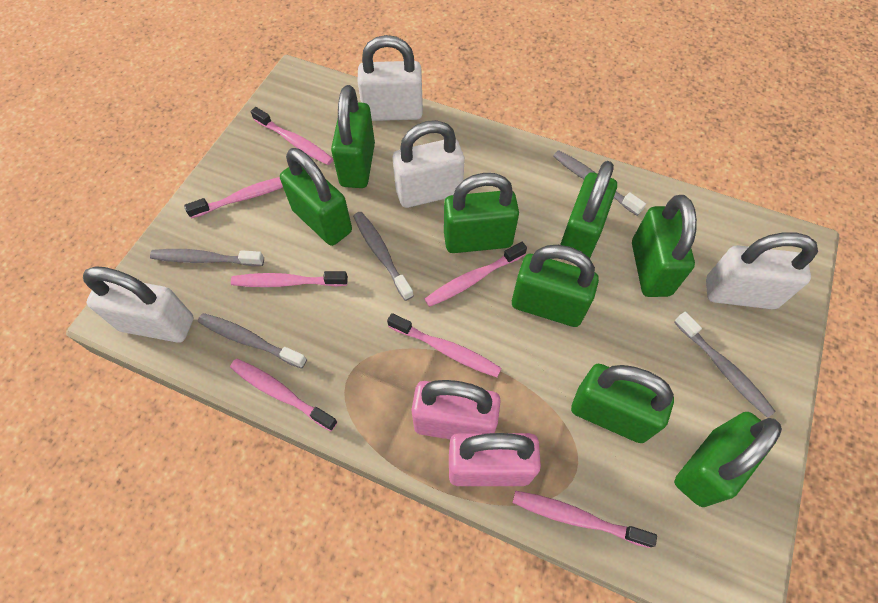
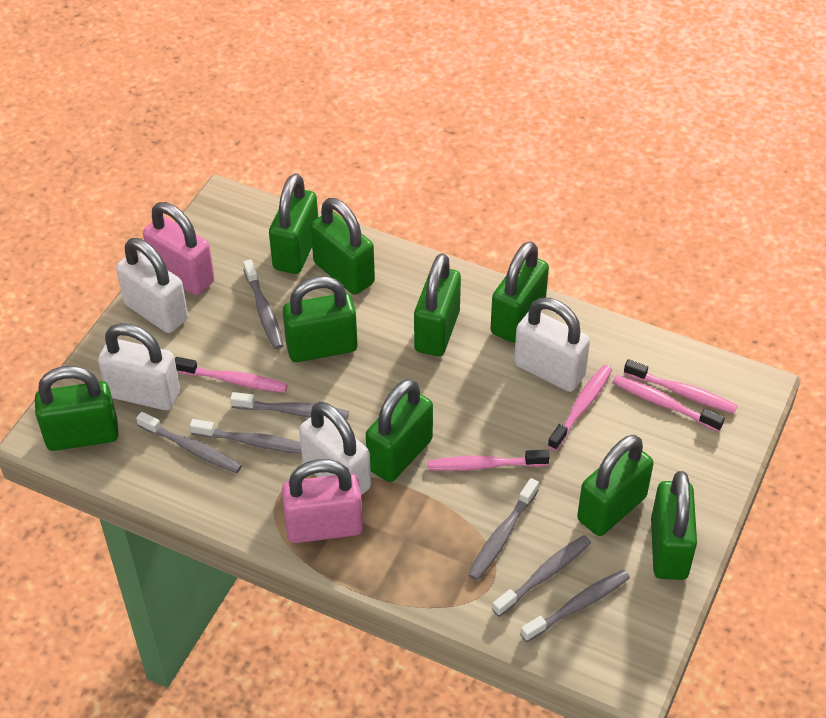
green padlock: 8 -> 9
grey toothbrush: 5 -> 7
pink toothbrush: 7 -> 5

